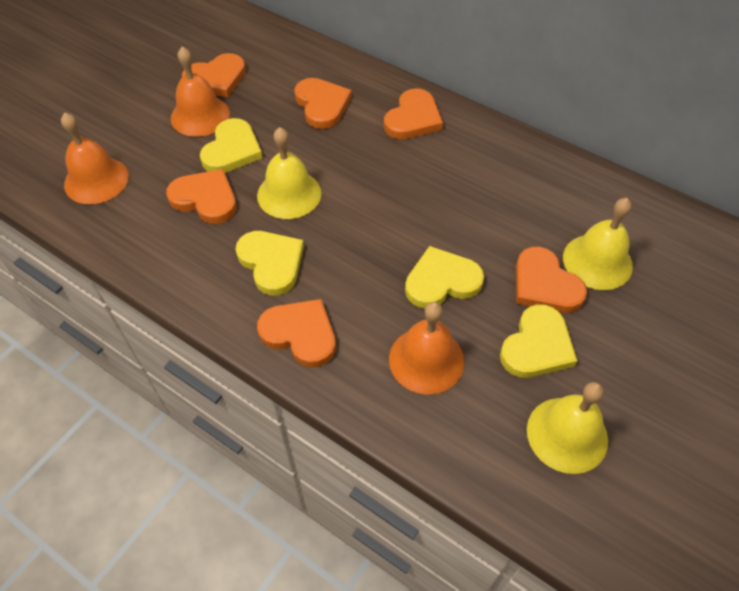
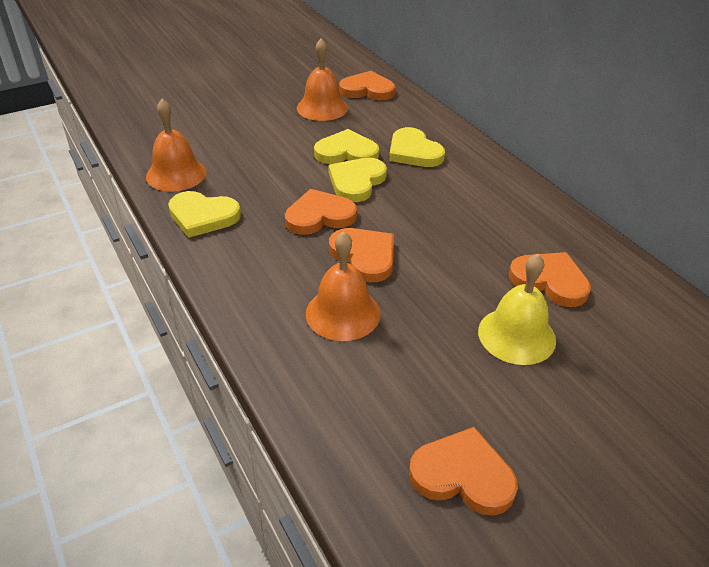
orange heart: 6 -> 5
yellow bell: 3 -> 1

